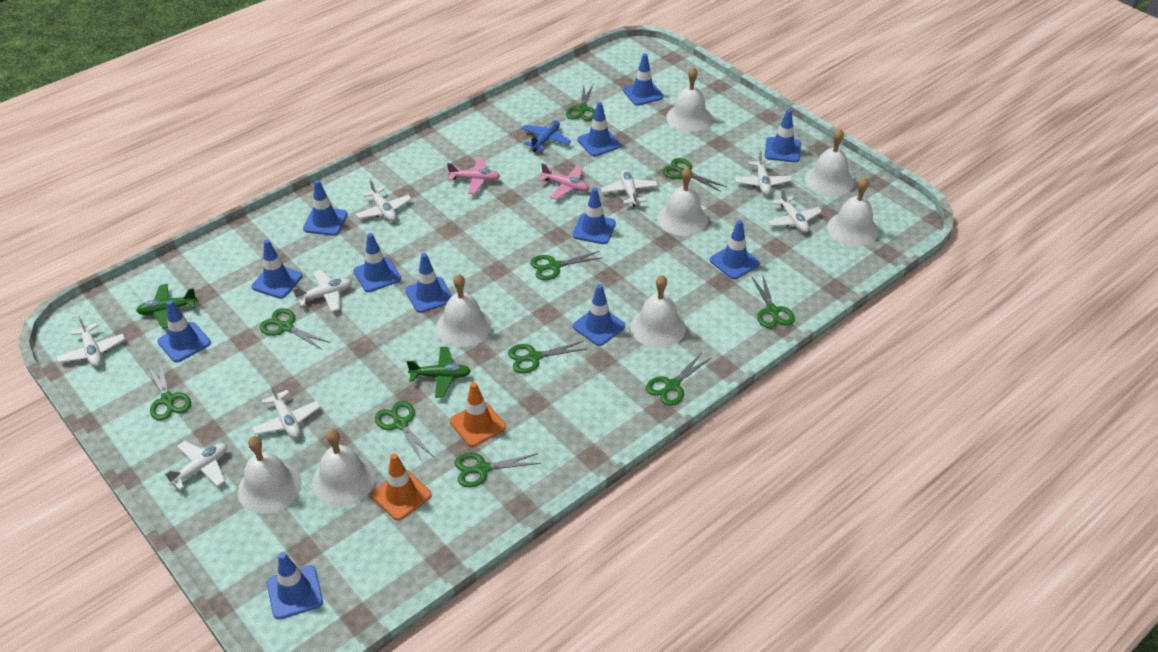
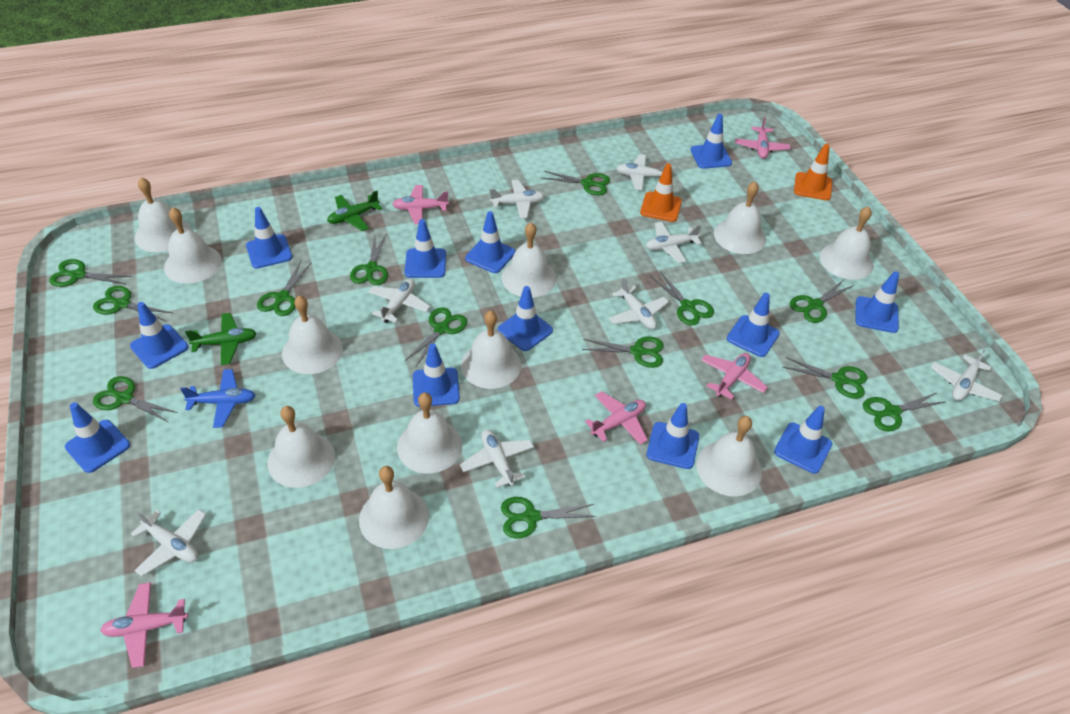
green scissors: 10 -> 13
pink plane: 2 -> 5
white bell: 8 -> 11

